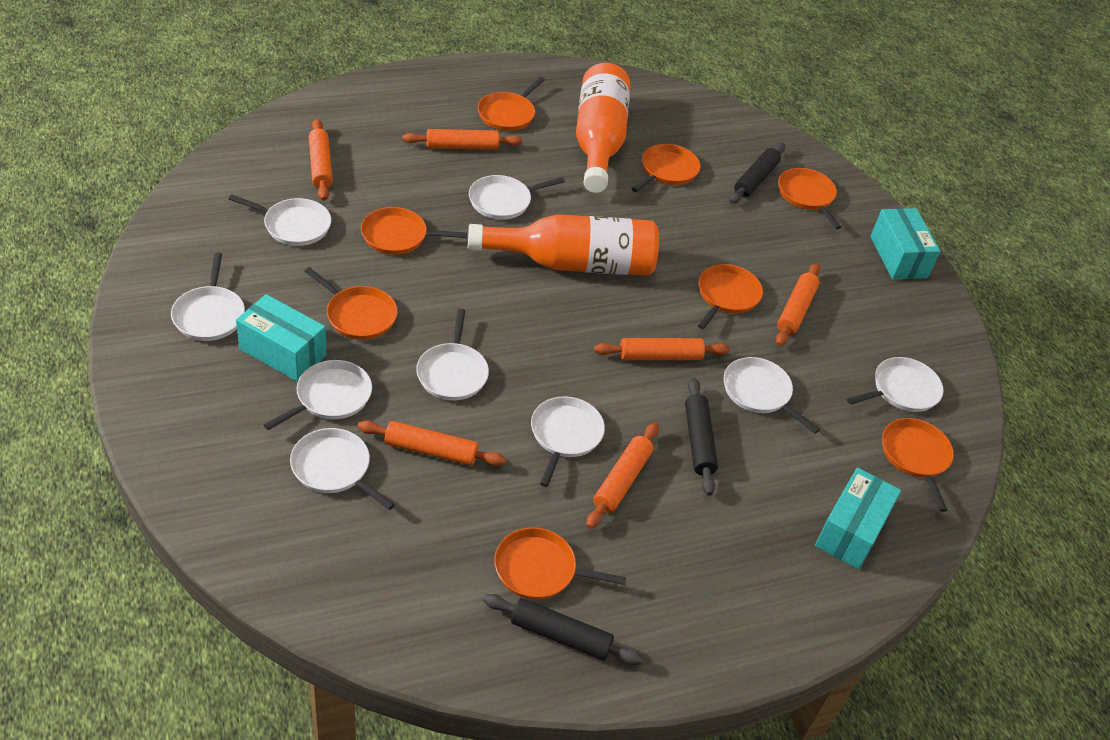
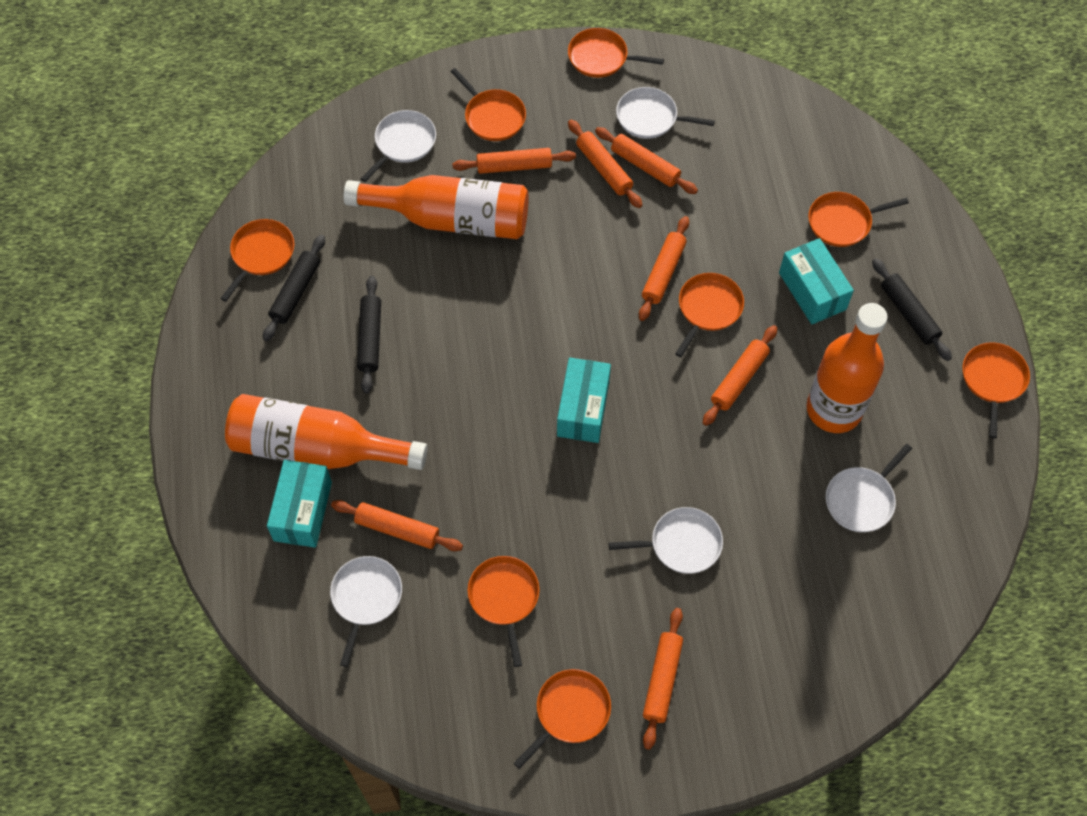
orange bottle: 2 -> 3
orange rolling pin: 6 -> 7
white pan: 9 -> 5

